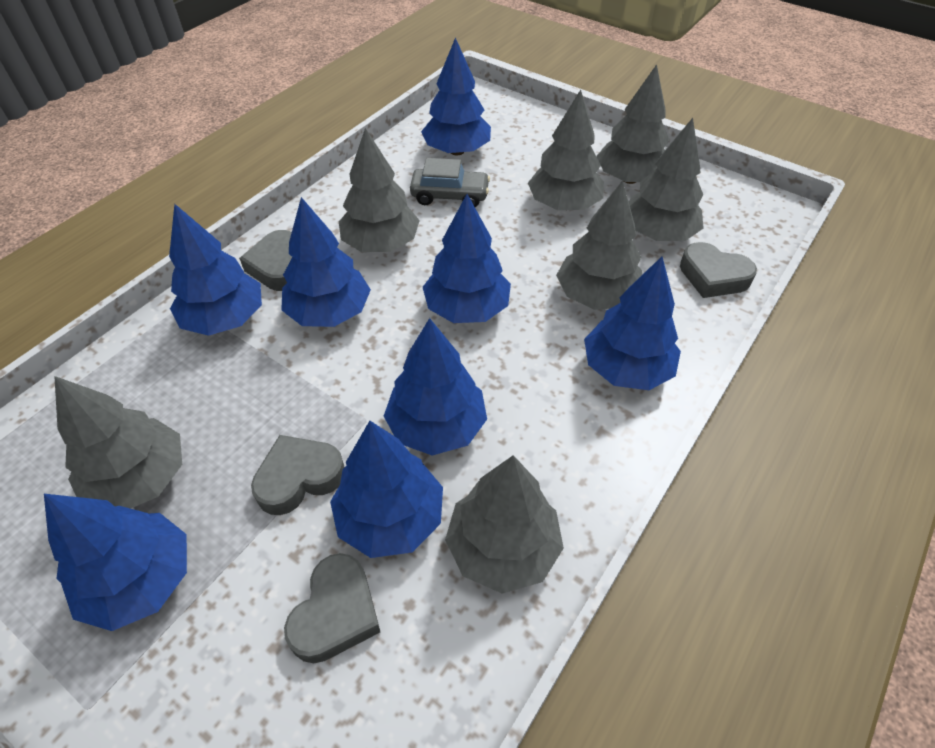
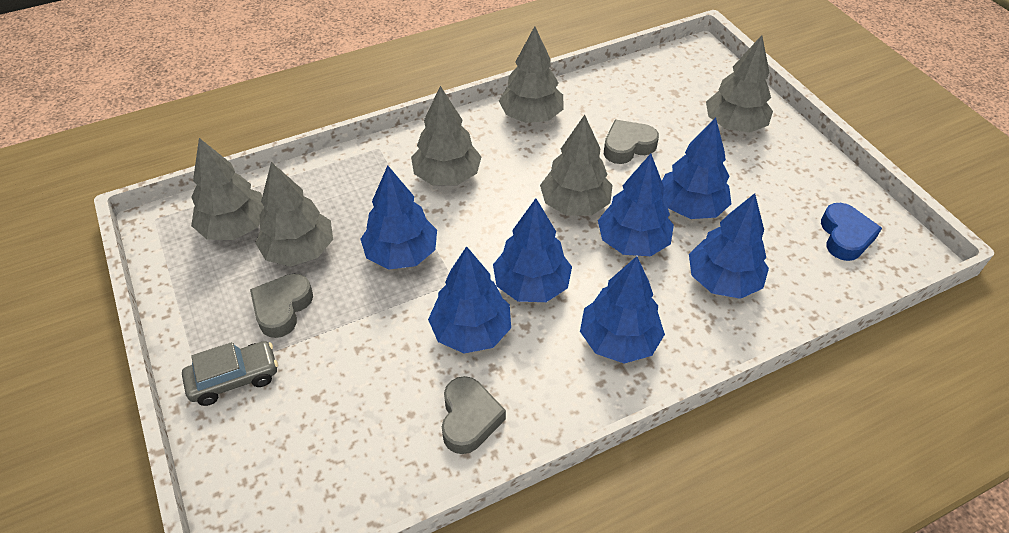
blue heart: 0 -> 1
blue tree: 8 -> 7
grey heart: 4 -> 3
grey tree: 7 -> 6

